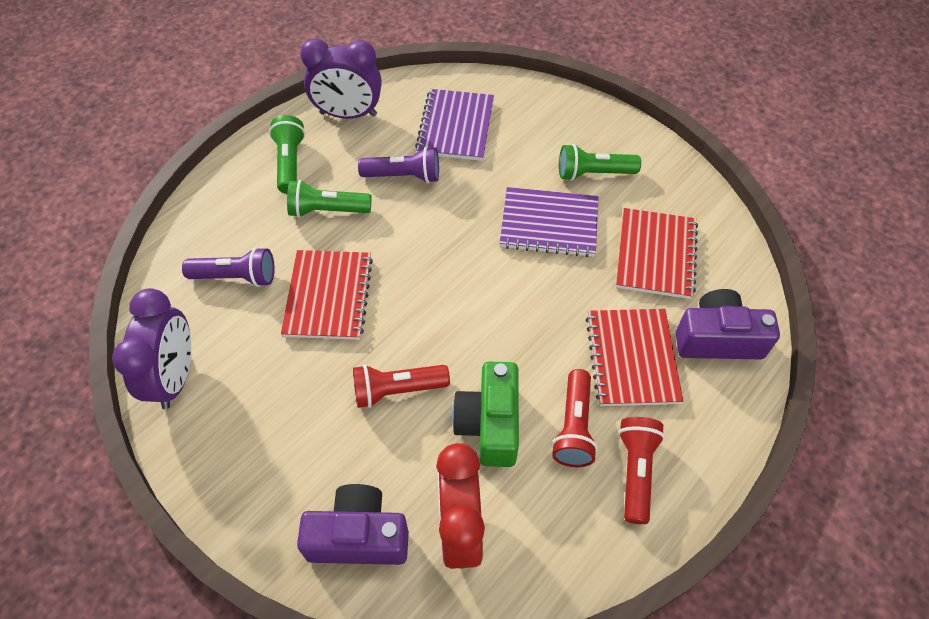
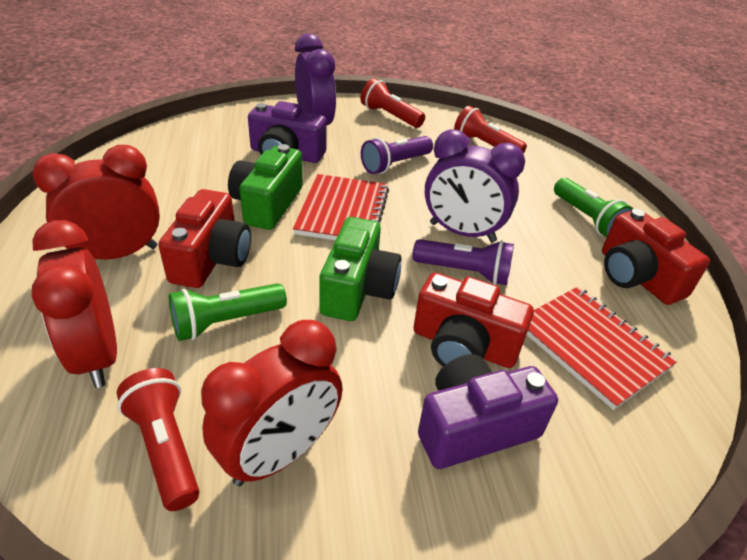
green camera: 1 -> 2
green flashlight: 3 -> 2
purple notebook: 2 -> 0
red camera: 0 -> 3
red clock: 1 -> 3
red notebook: 3 -> 2

